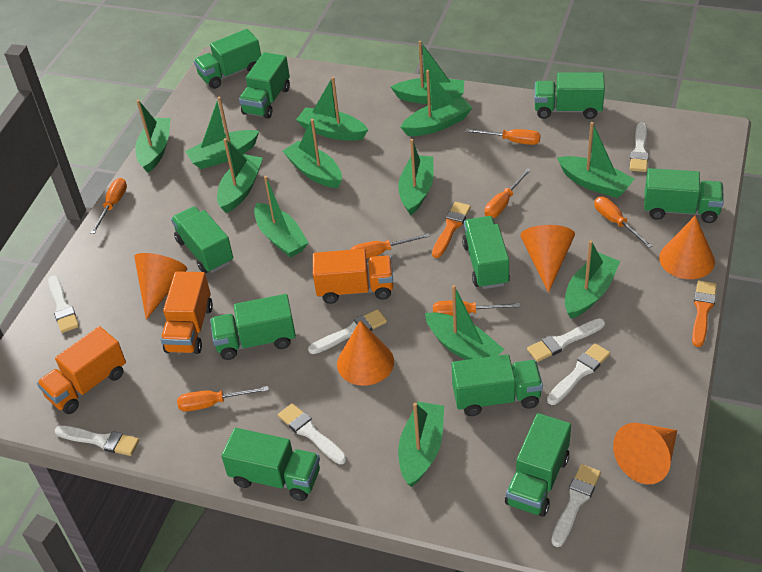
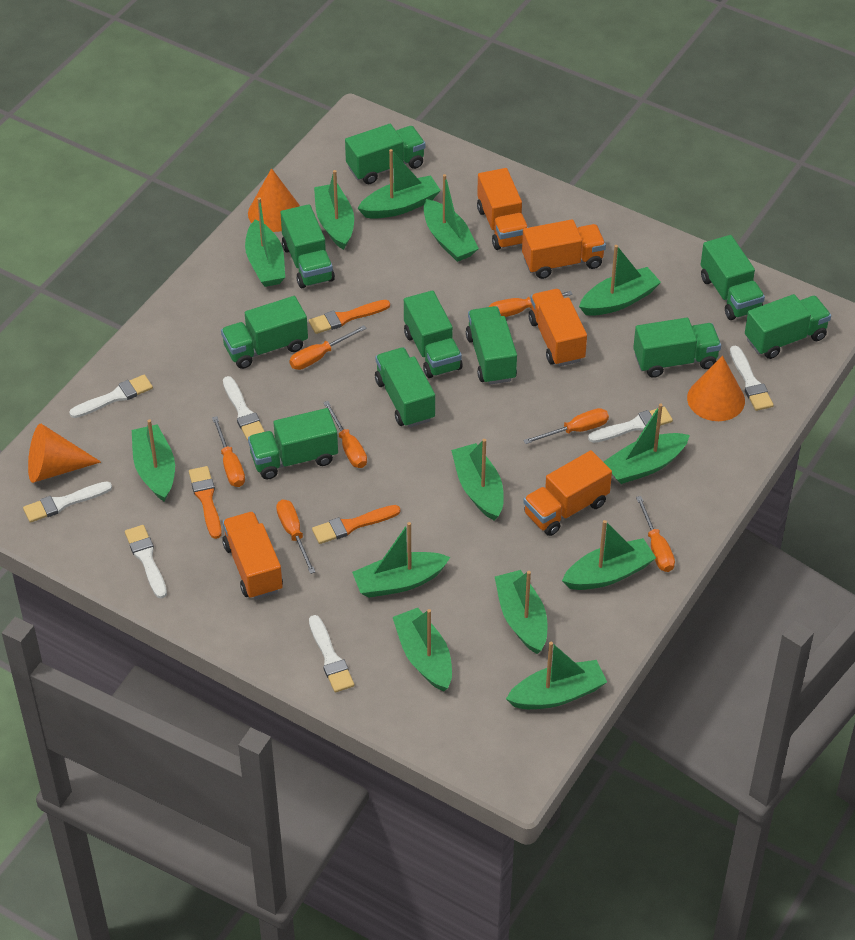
orange brush: 2 -> 3
orange cone: 5 -> 3
orange truck: 3 -> 5
white brush: 8 -> 7

